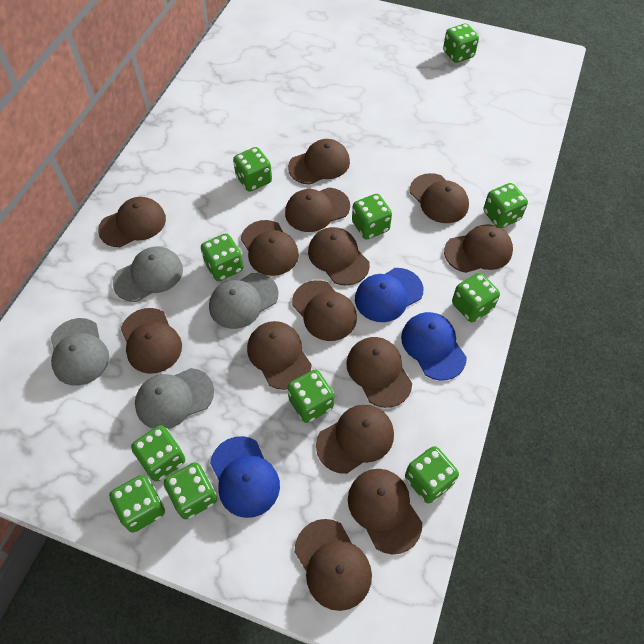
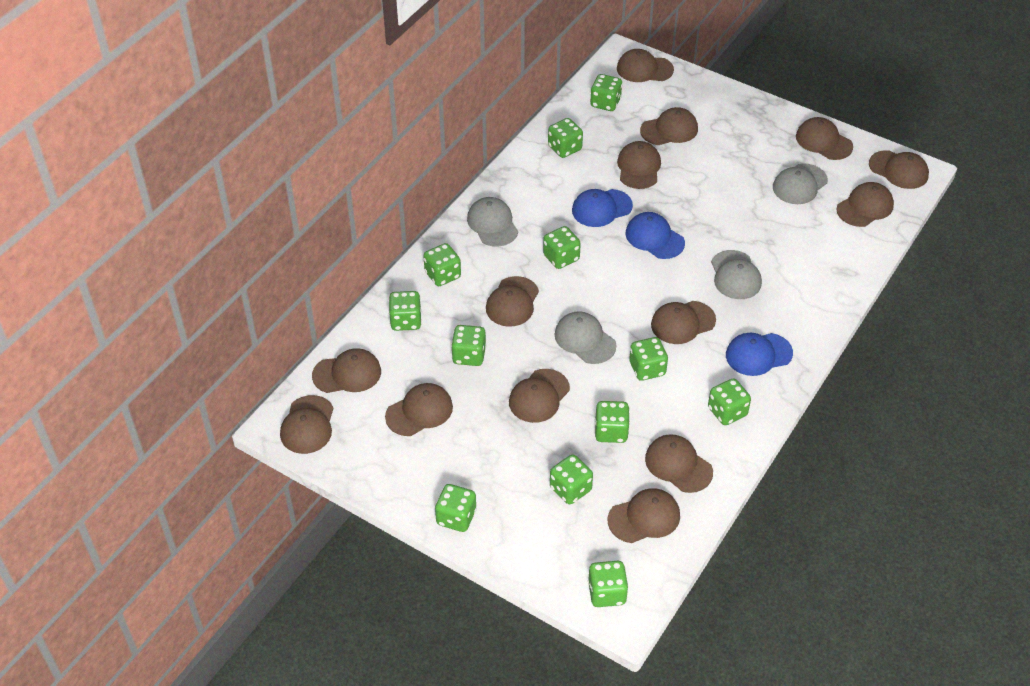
green dice: 11 -> 12

